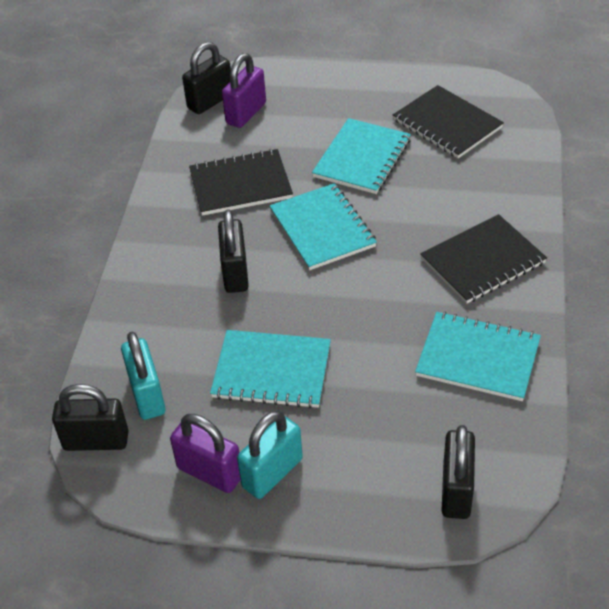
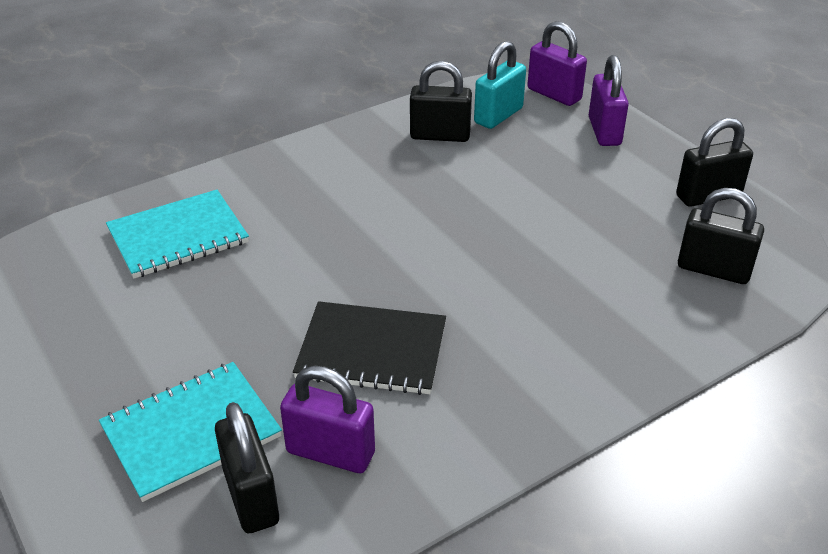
black notebook: 3 -> 1
purple padlock: 2 -> 3
turquoise notebook: 4 -> 2
turquoise padlock: 2 -> 1

